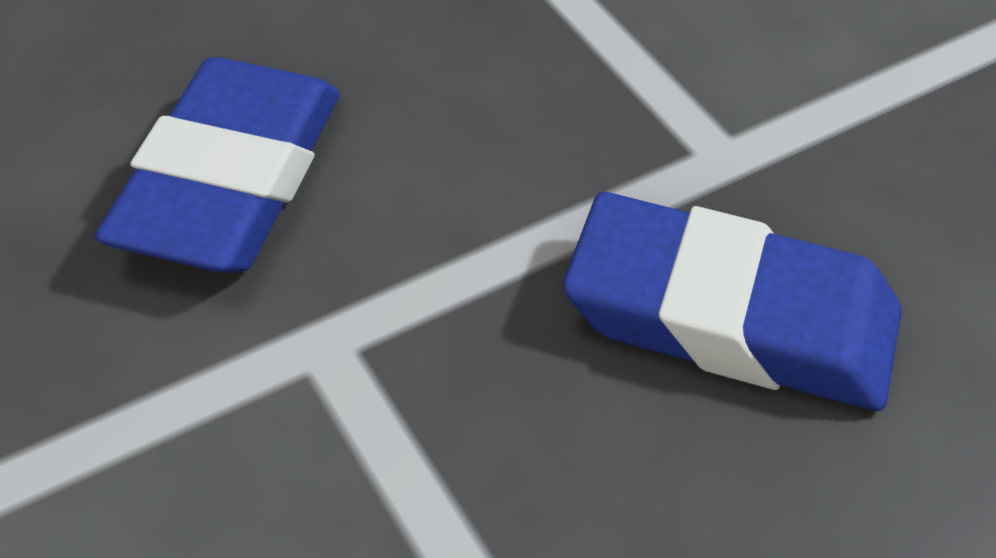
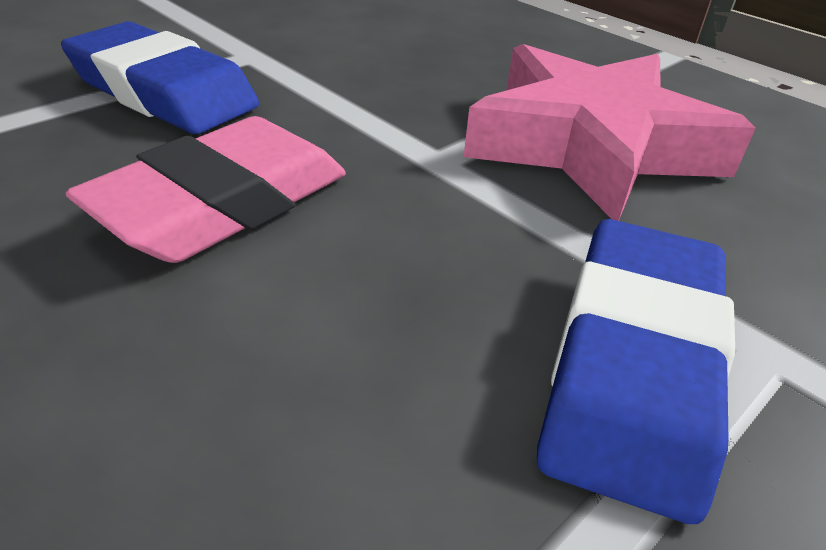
pink eraser: 0 -> 1
pink star: 0 -> 1

